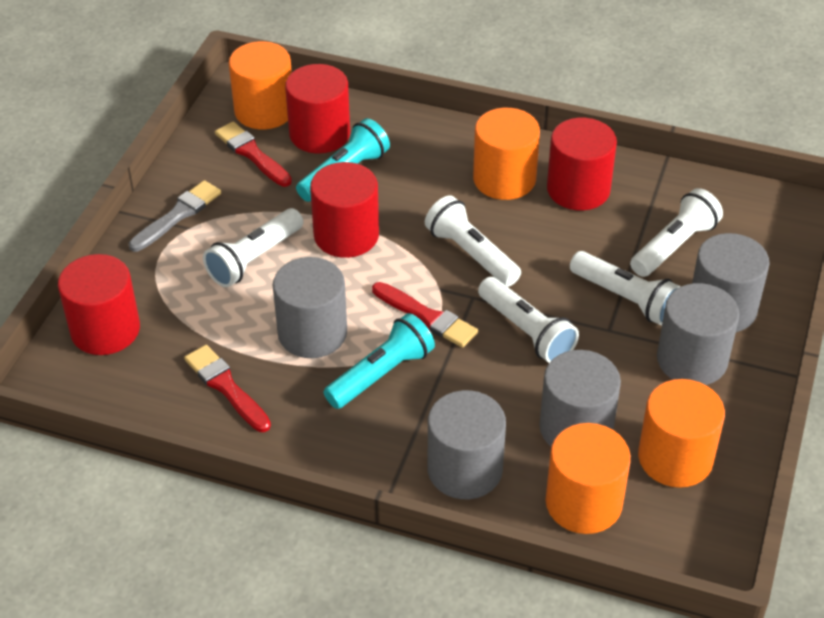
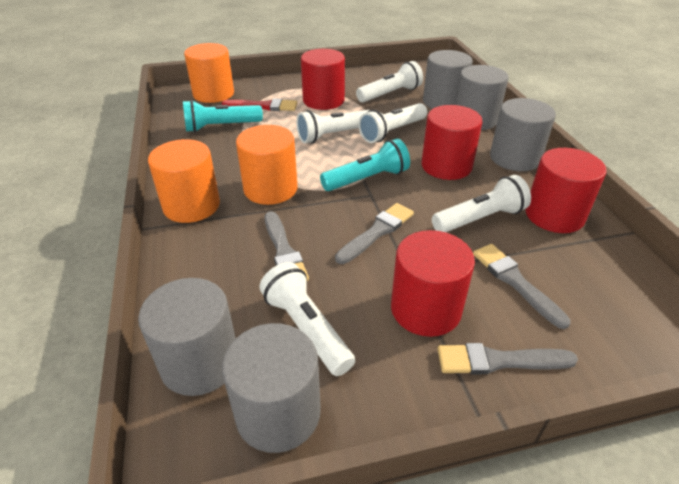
grey brush: 1 -> 4
orange cylinder: 4 -> 3
red brush: 3 -> 1

